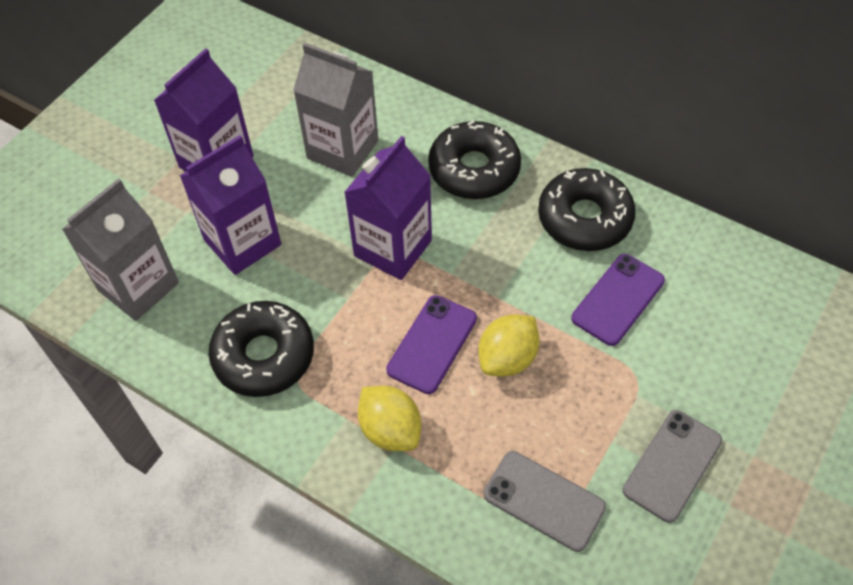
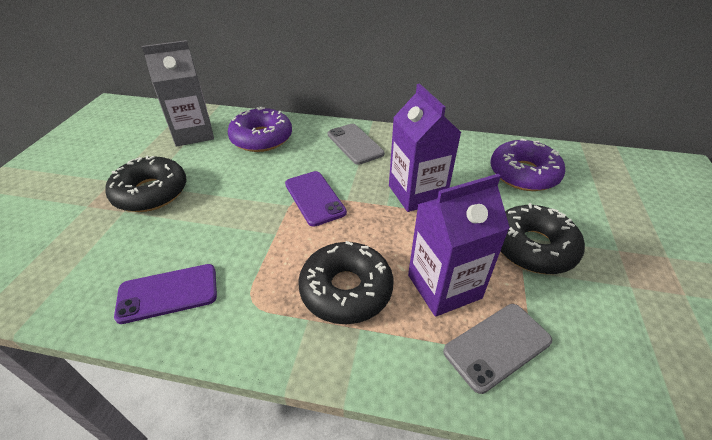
grey carton: 2 -> 1
purple carton: 3 -> 2
purple donut: 0 -> 2
yellow lemon: 2 -> 0

